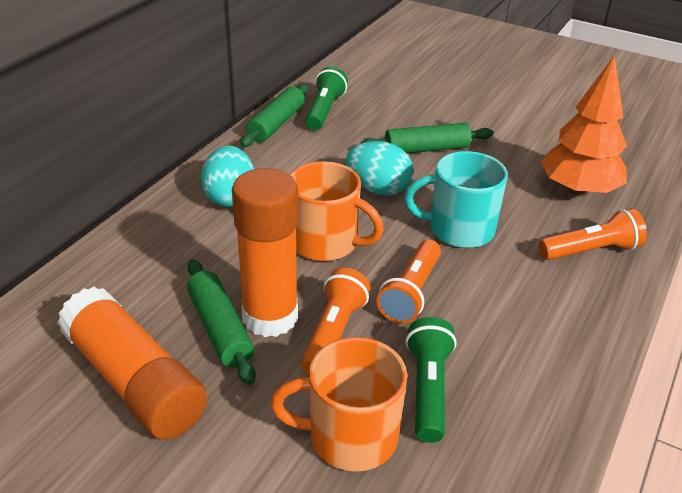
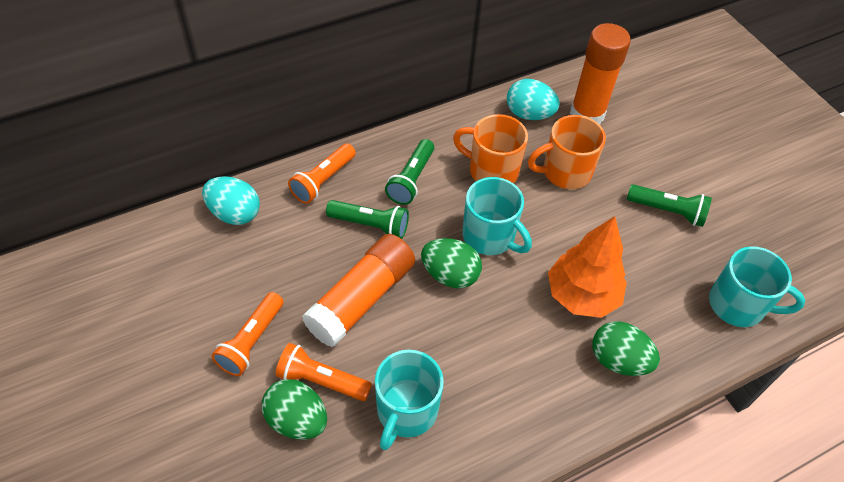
green egg: 0 -> 3
green flashlight: 2 -> 3
green rolling pin: 3 -> 0
turquoise mug: 1 -> 3

